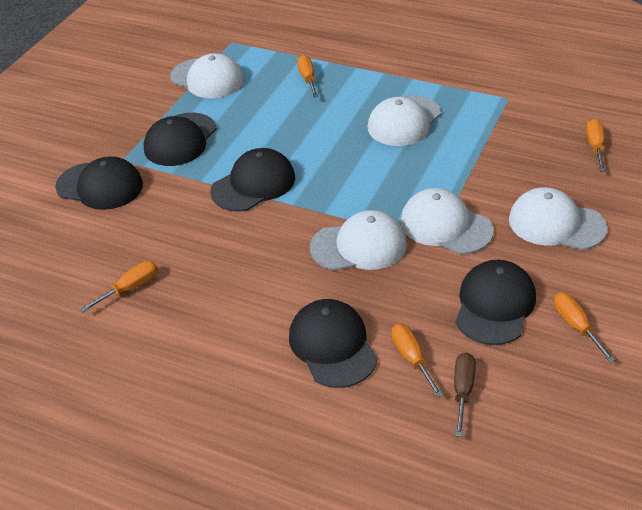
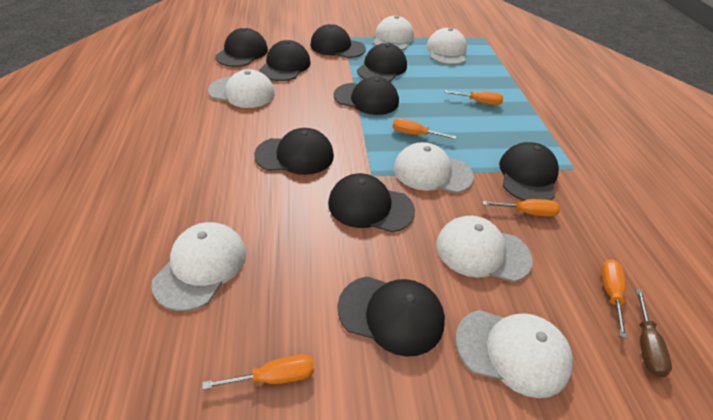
black cap: 5 -> 9
white cap: 5 -> 7

